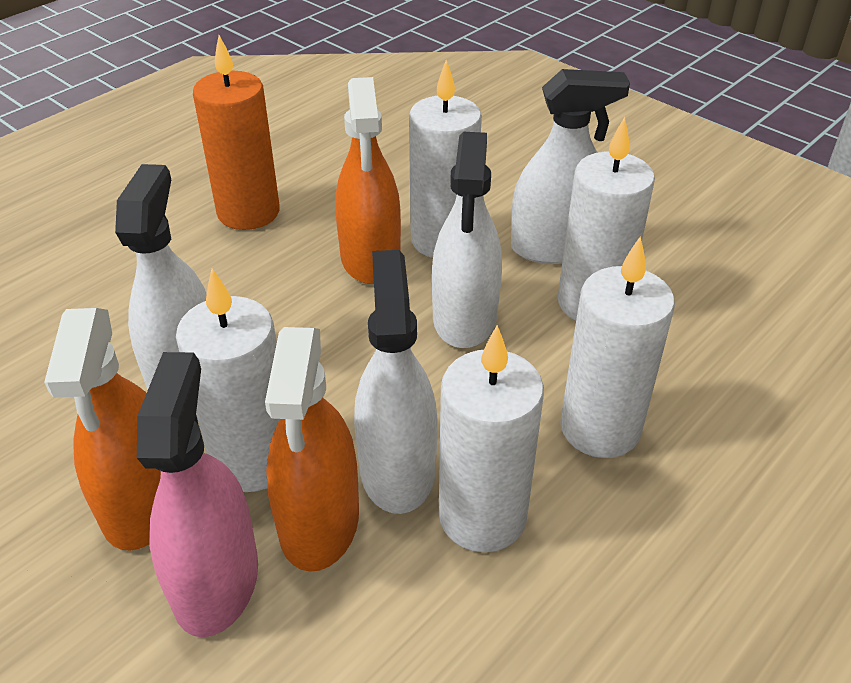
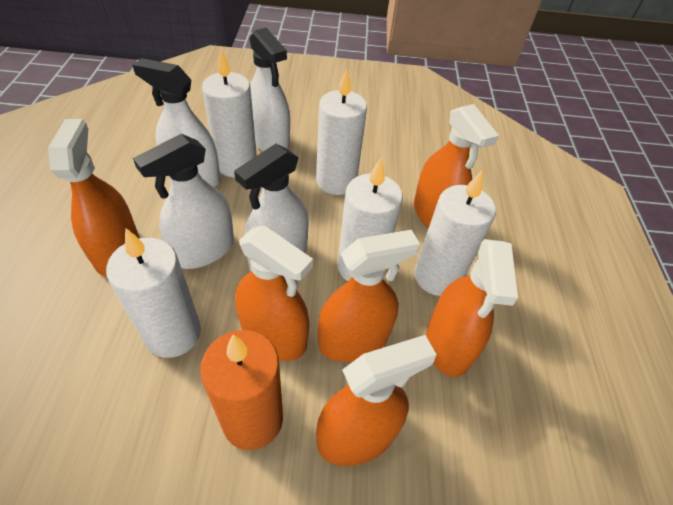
orange spray bottle: 3 -> 6
pink spray bottle: 1 -> 0

